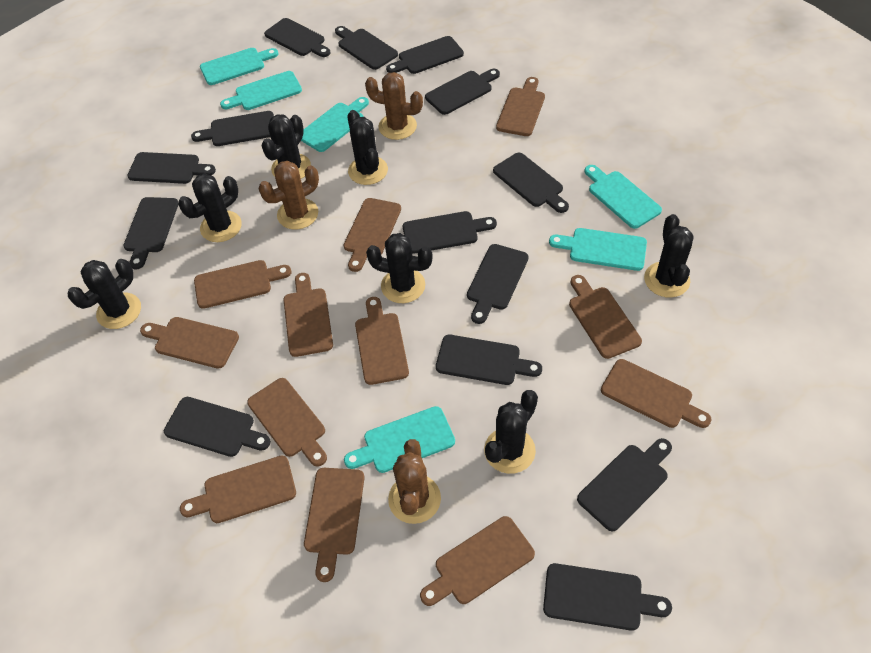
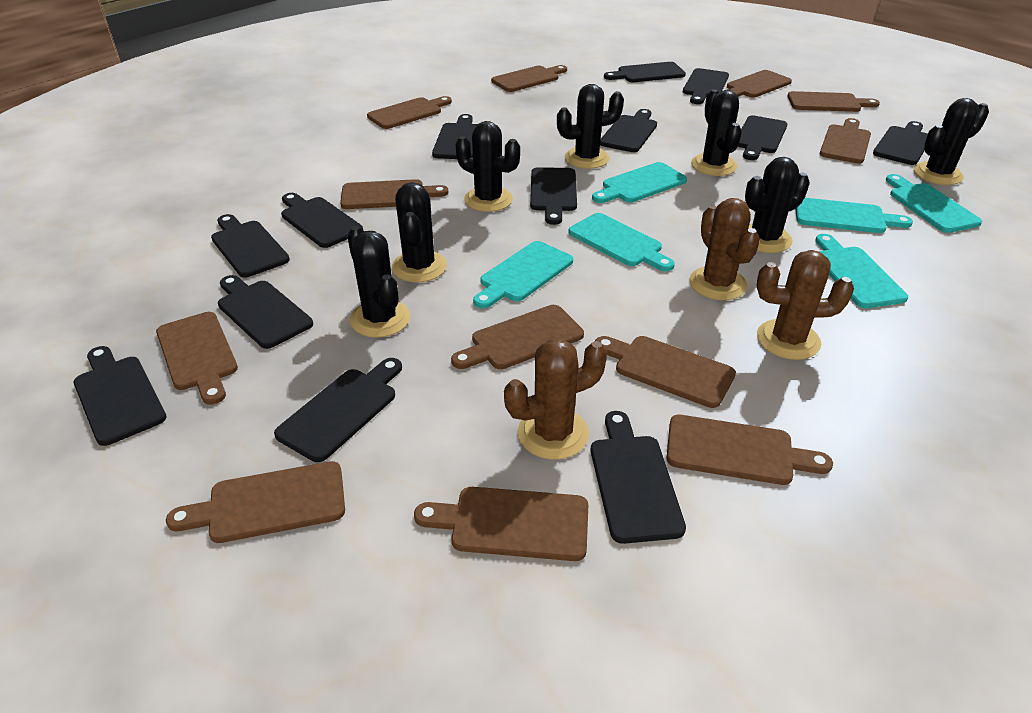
black cutting board: 14 -> 13

